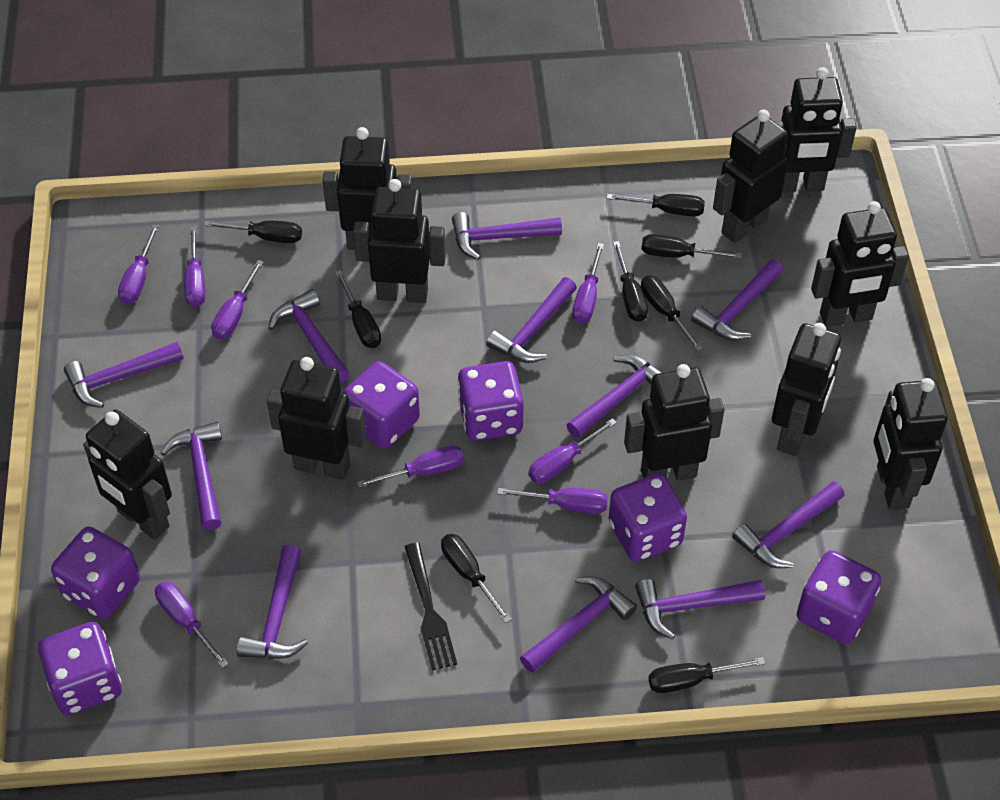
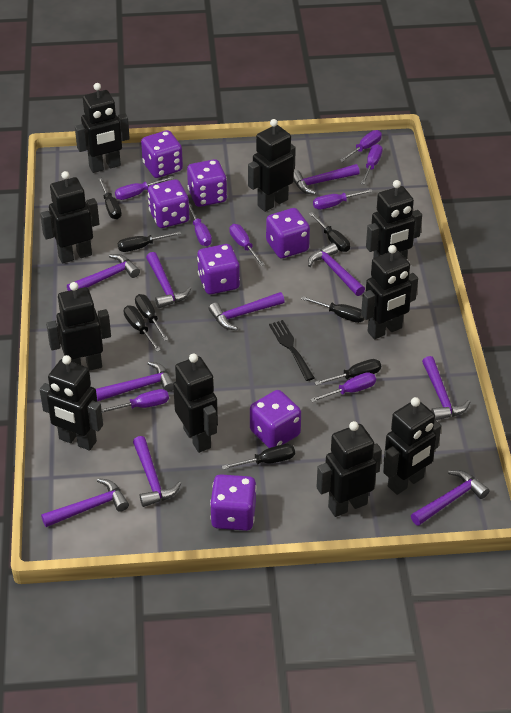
purple dice: 6 -> 7
purple hammer: 11 -> 10

